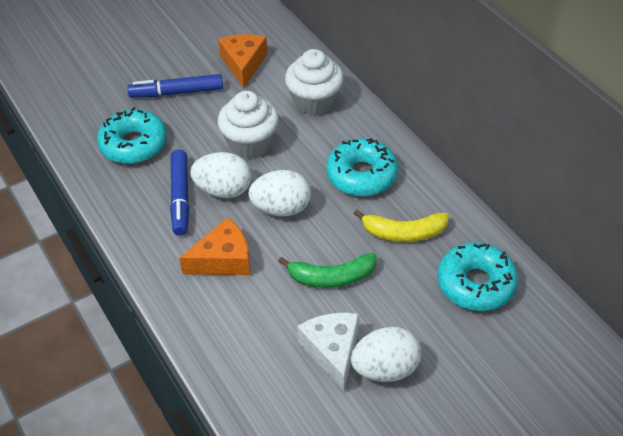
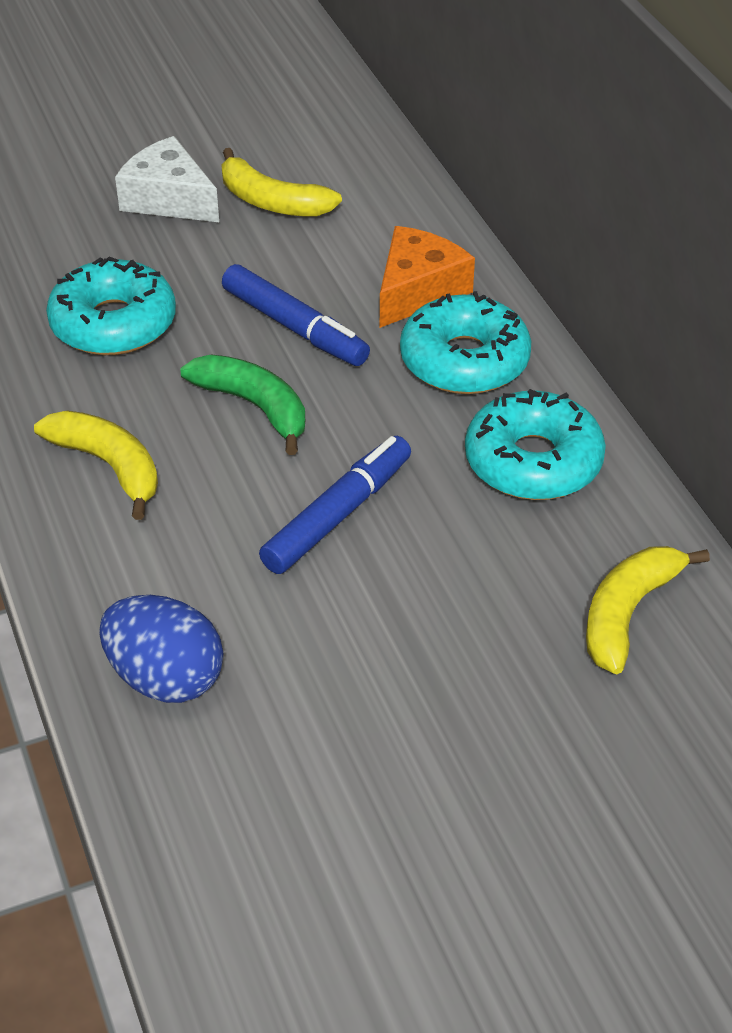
blue egg: 0 -> 1
orange cheese: 2 -> 1
white cupcake: 2 -> 0
white egg: 3 -> 0
yellow banana: 1 -> 3

